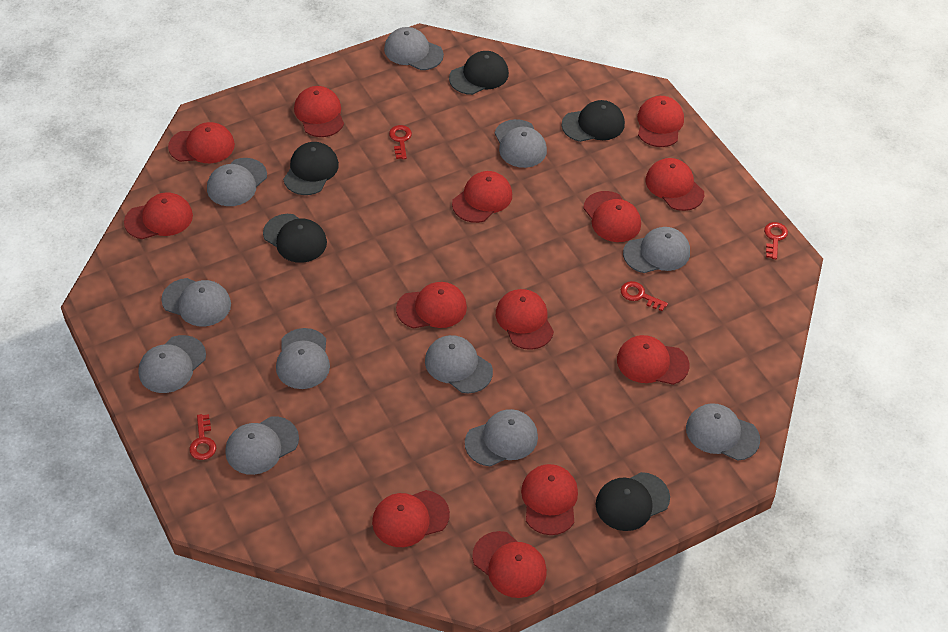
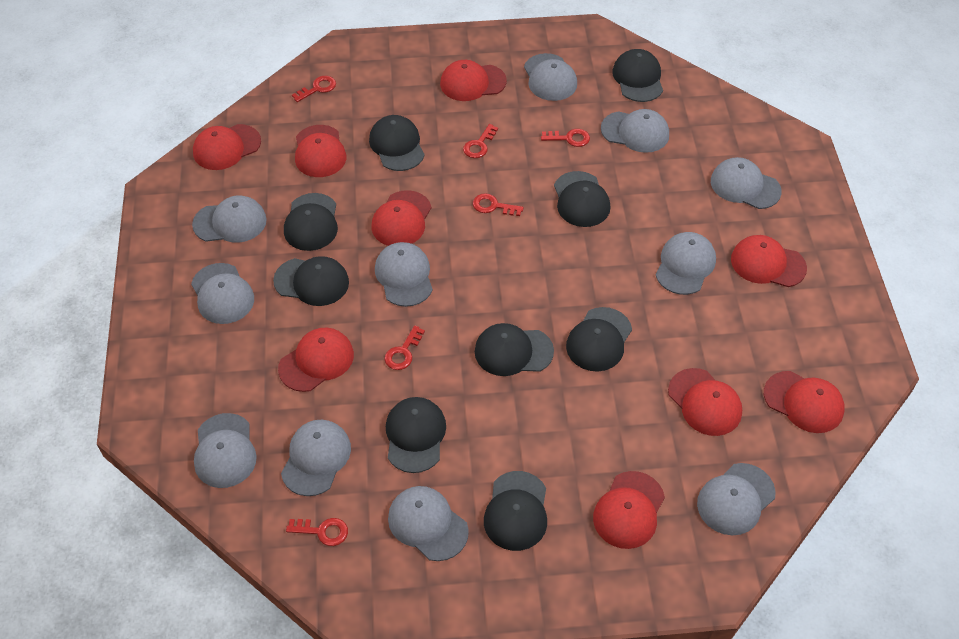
black cap: 5 -> 9
red cap: 13 -> 9
red key: 4 -> 6

